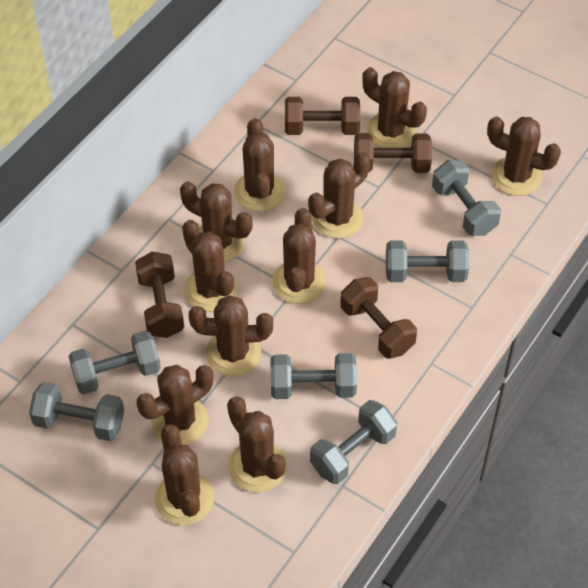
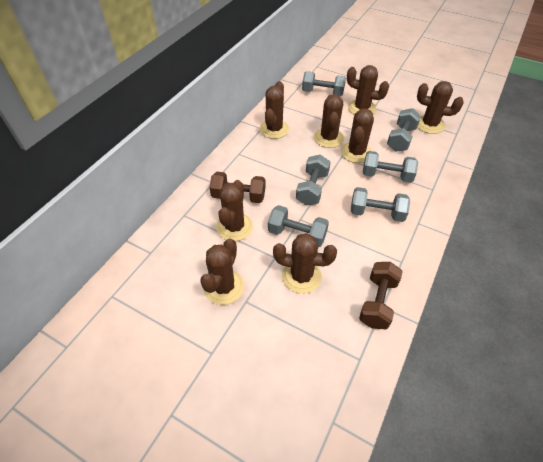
brown cactus: 11 -> 8
brown dumbbell: 4 -> 2

